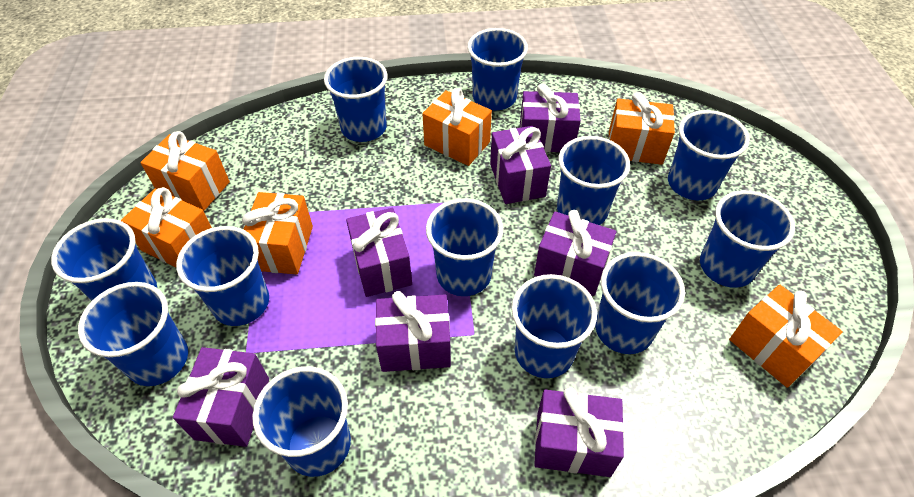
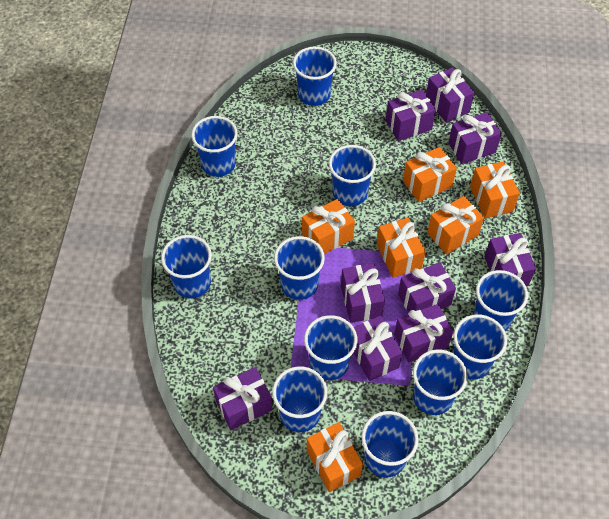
blue cup: 12 -> 11
purple gift: 7 -> 9

